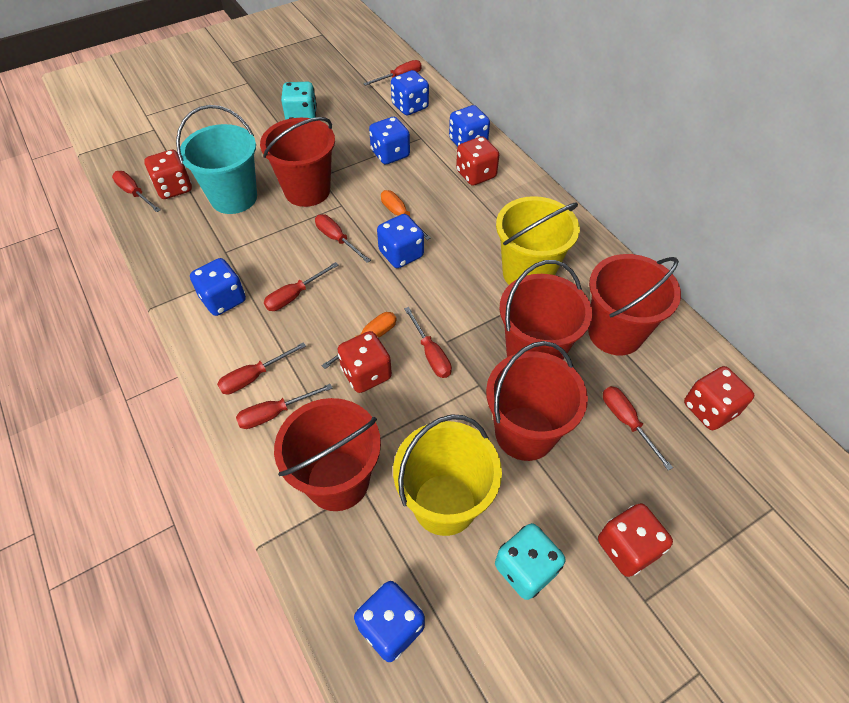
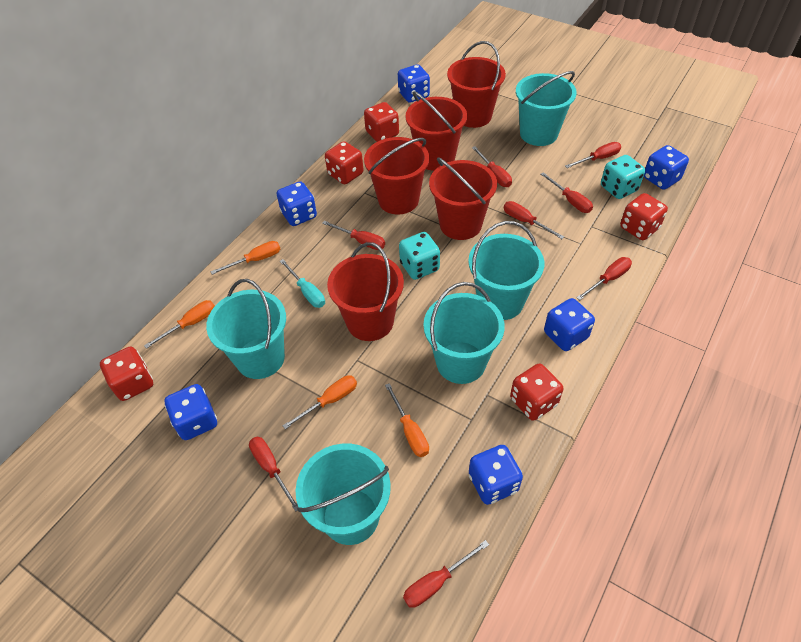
orange screwdriver: 2 -> 4
turquoise bucket: 1 -> 5
turquoise screwdriver: 0 -> 1
yellow bucket: 2 -> 0

